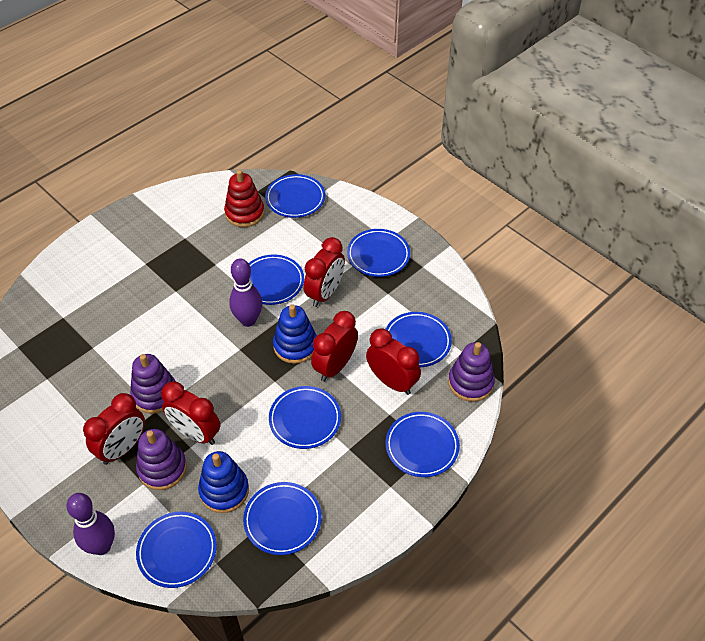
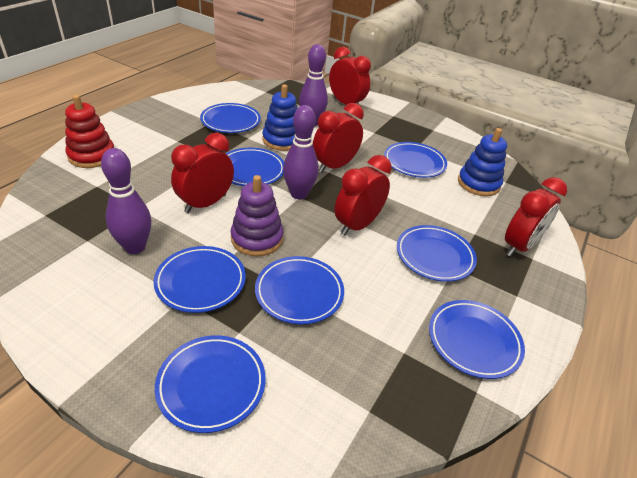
purple bowling pin: 2 -> 3
purple stacking toy: 3 -> 1

